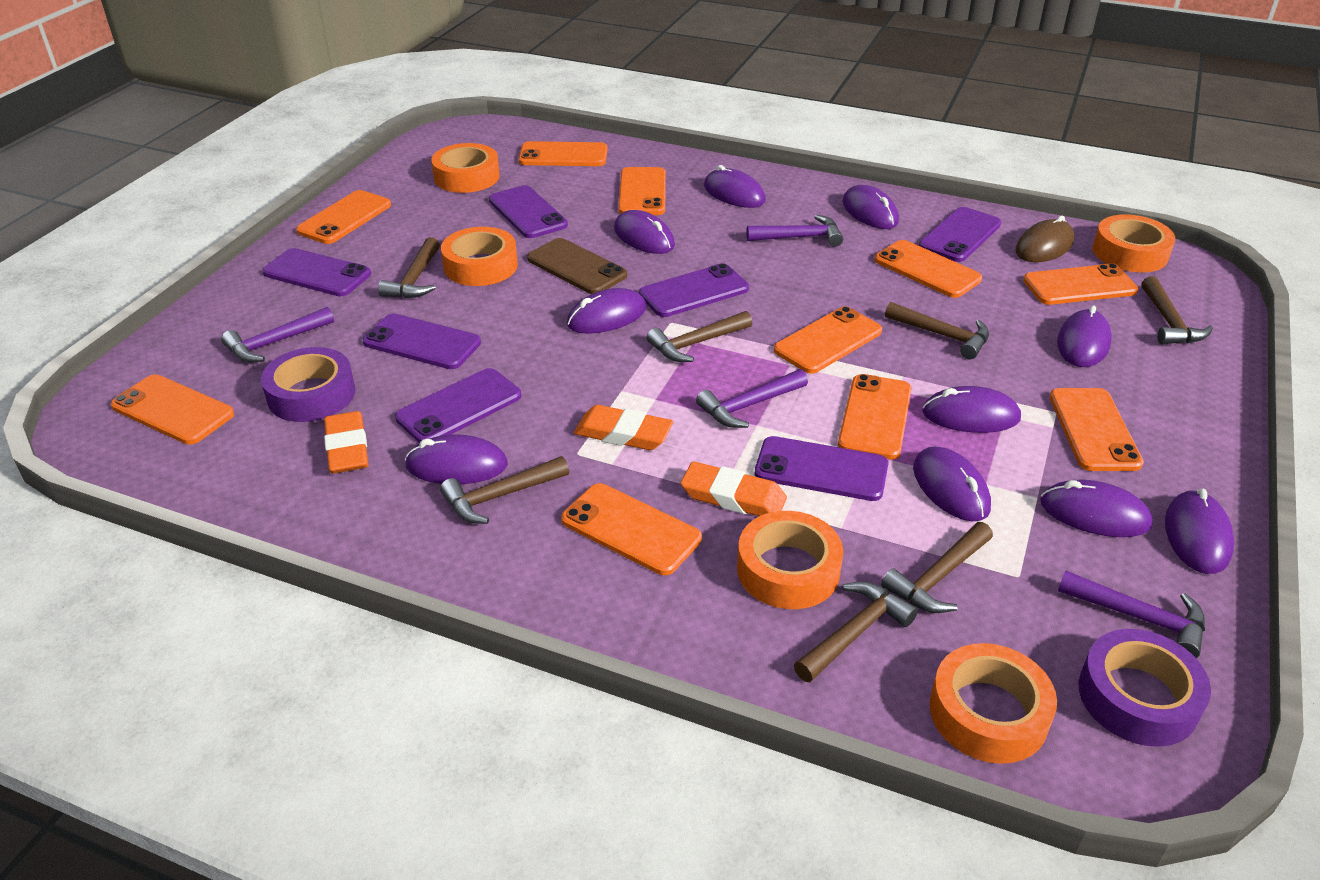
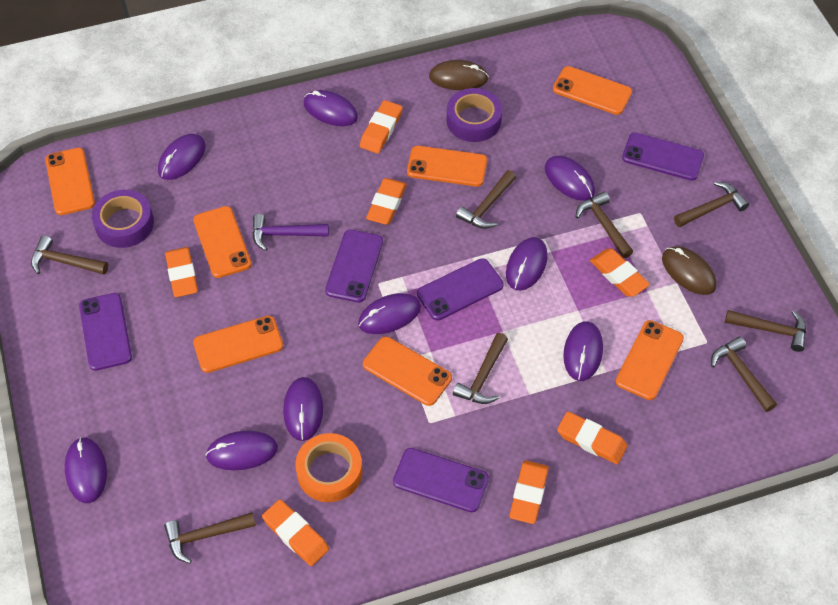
brown hammer: 7 -> 8
brown mouse: 1 -> 2
brown phone: 1 -> 0
orange eraser: 3 -> 7
orange phone: 10 -> 7
orange tape: 5 -> 1
purple hammer: 4 -> 1
purple mouse: 10 -> 9
purple phone: 7 -> 5

